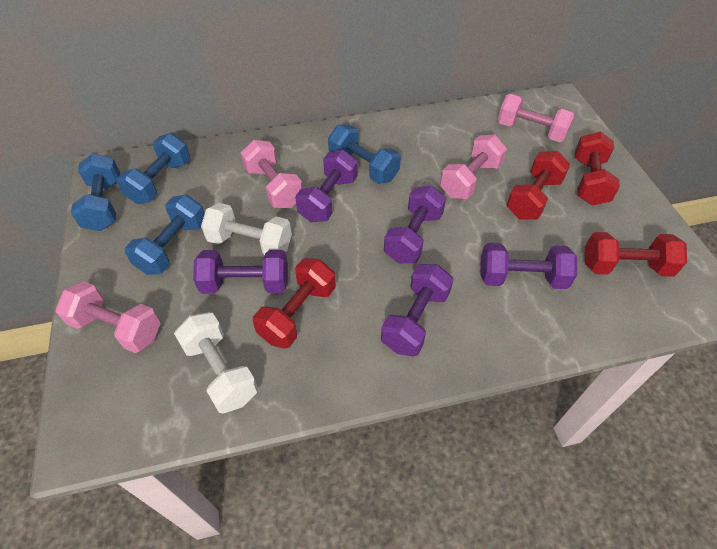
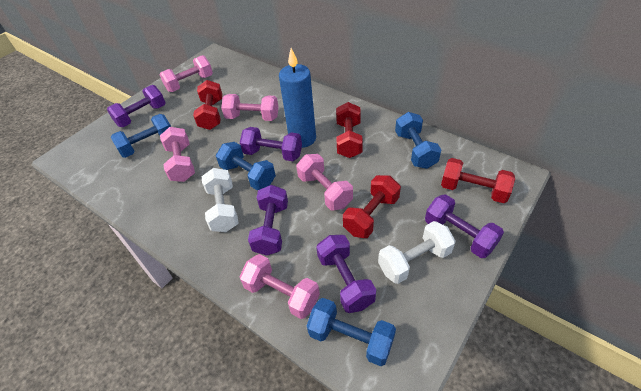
blue candle: 0 -> 1
pink dumbbell: 4 -> 5

